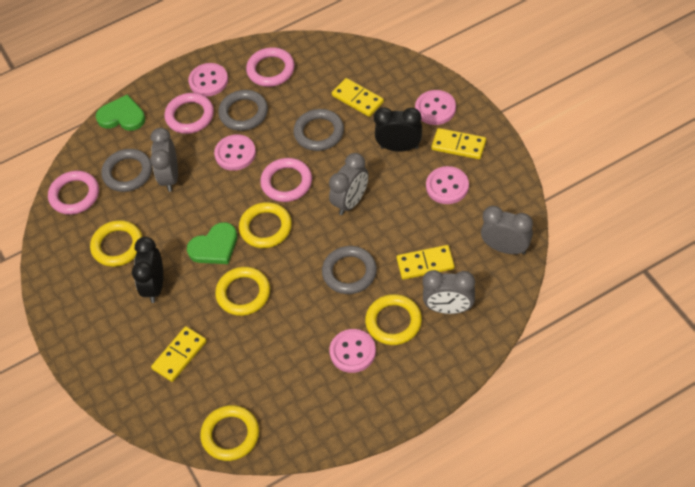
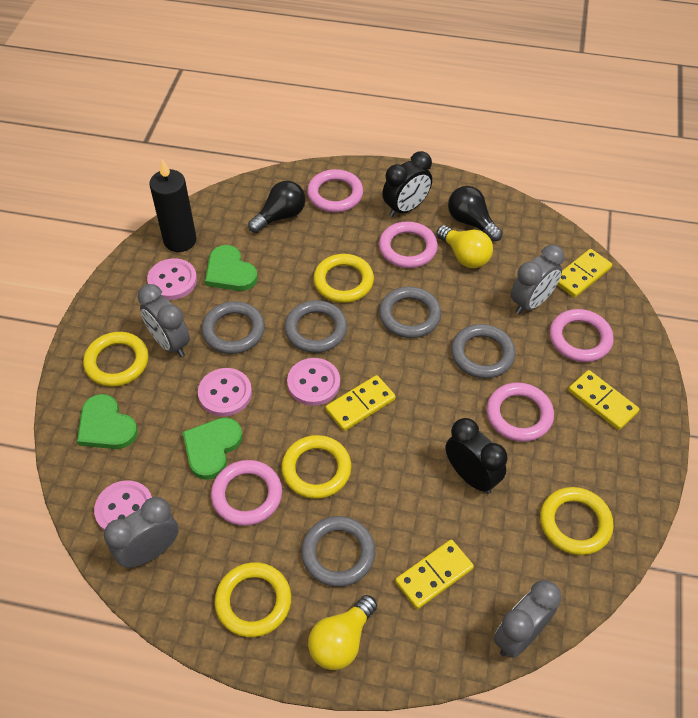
black candle: 0 -> 1
black light bulb: 0 -> 2
green heart: 2 -> 3
grey ring: 4 -> 5
pink button: 5 -> 4
pink ring: 4 -> 5
yellow light bulb: 0 -> 2

